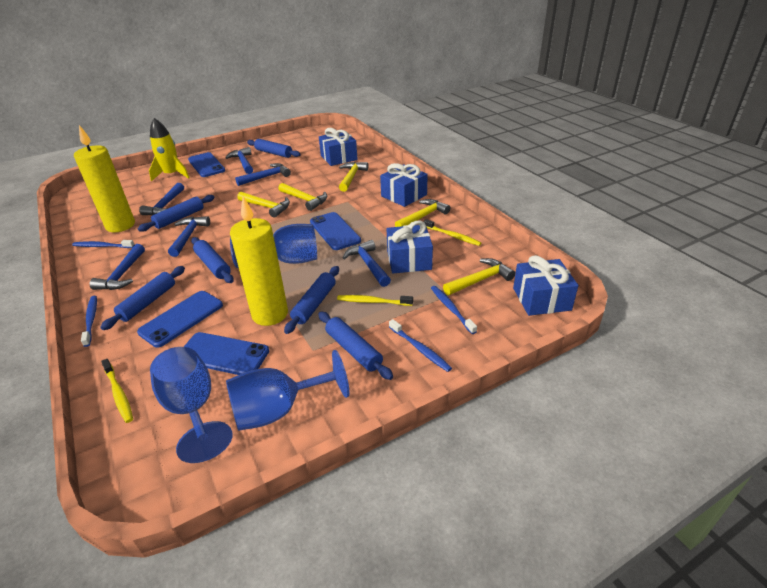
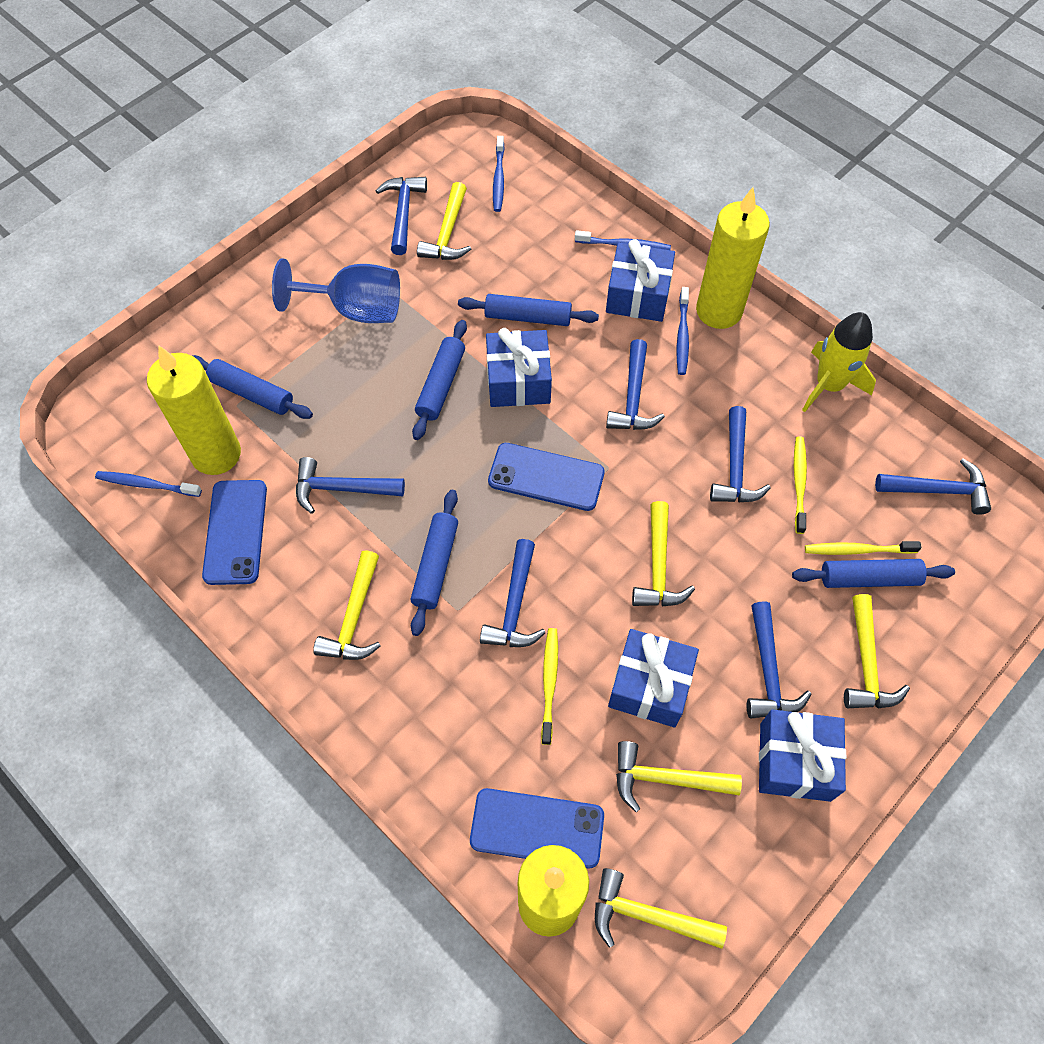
blue goblet: 3 -> 1
blue hammer: 6 -> 7
blue phone: 4 -> 3
blue rolling pin: 6 -> 5
yellow candle: 2 -> 3
yellow hammer: 5 -> 6

